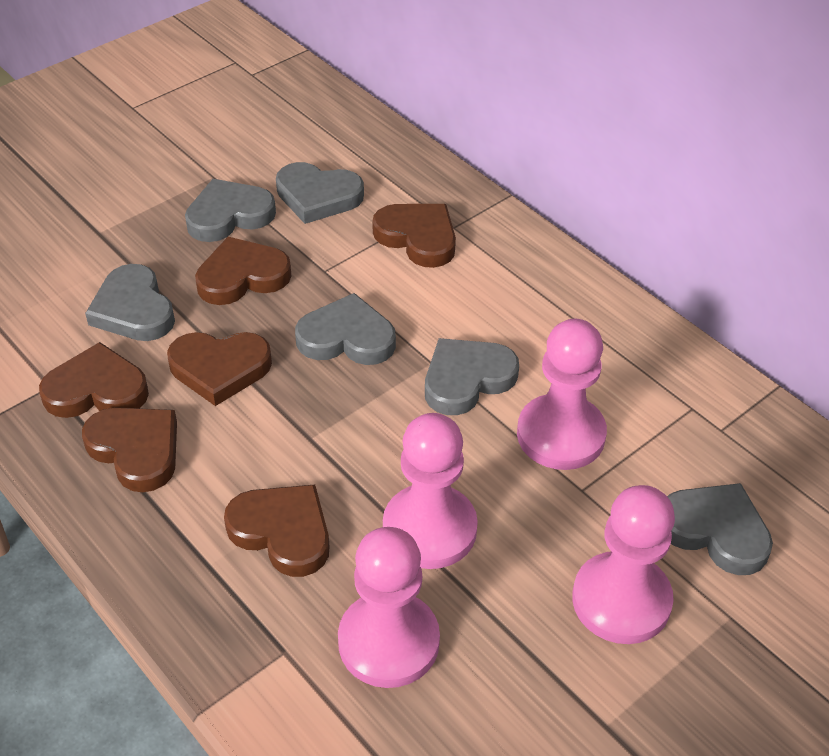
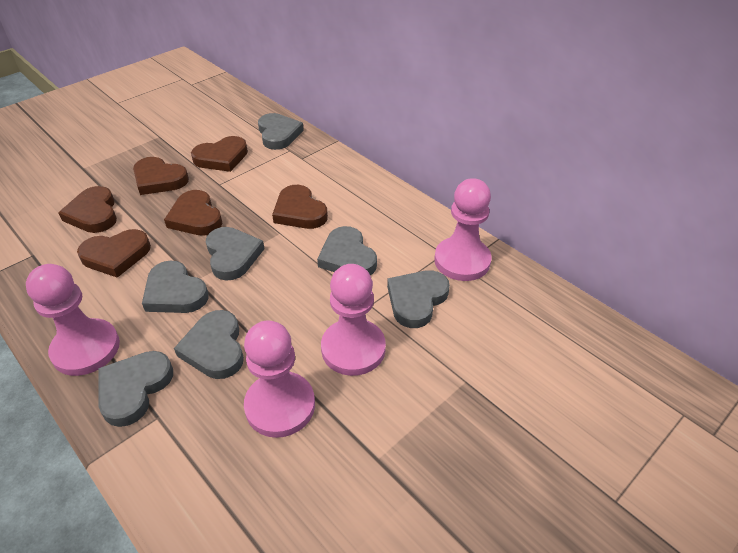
grey heart: 6 -> 7

